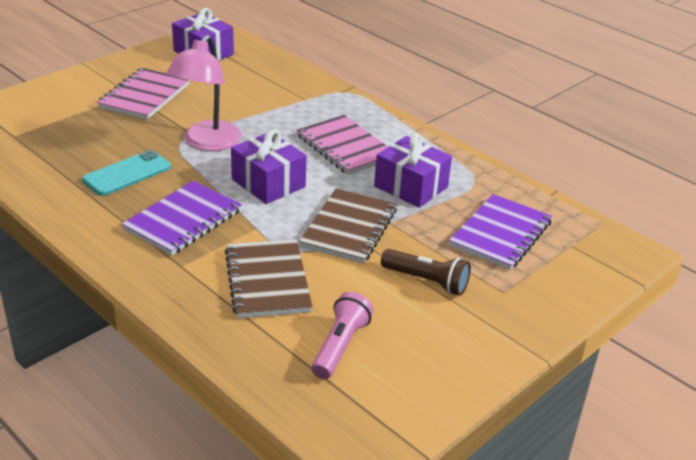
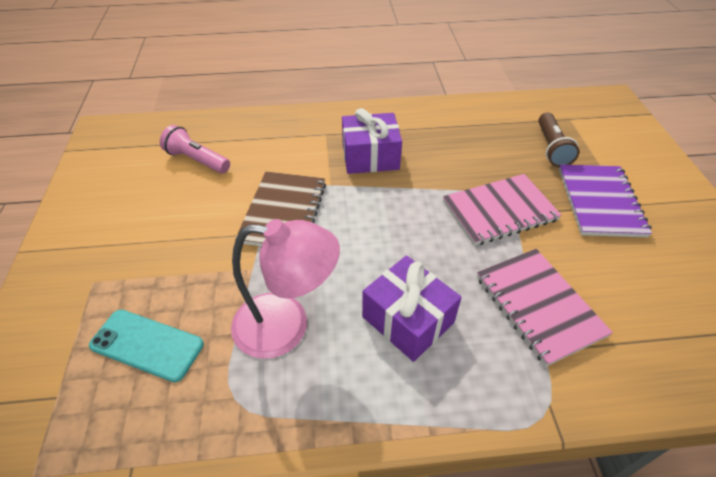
brown notebook: 2 -> 1
purple gift: 3 -> 2
purple notebook: 2 -> 1

